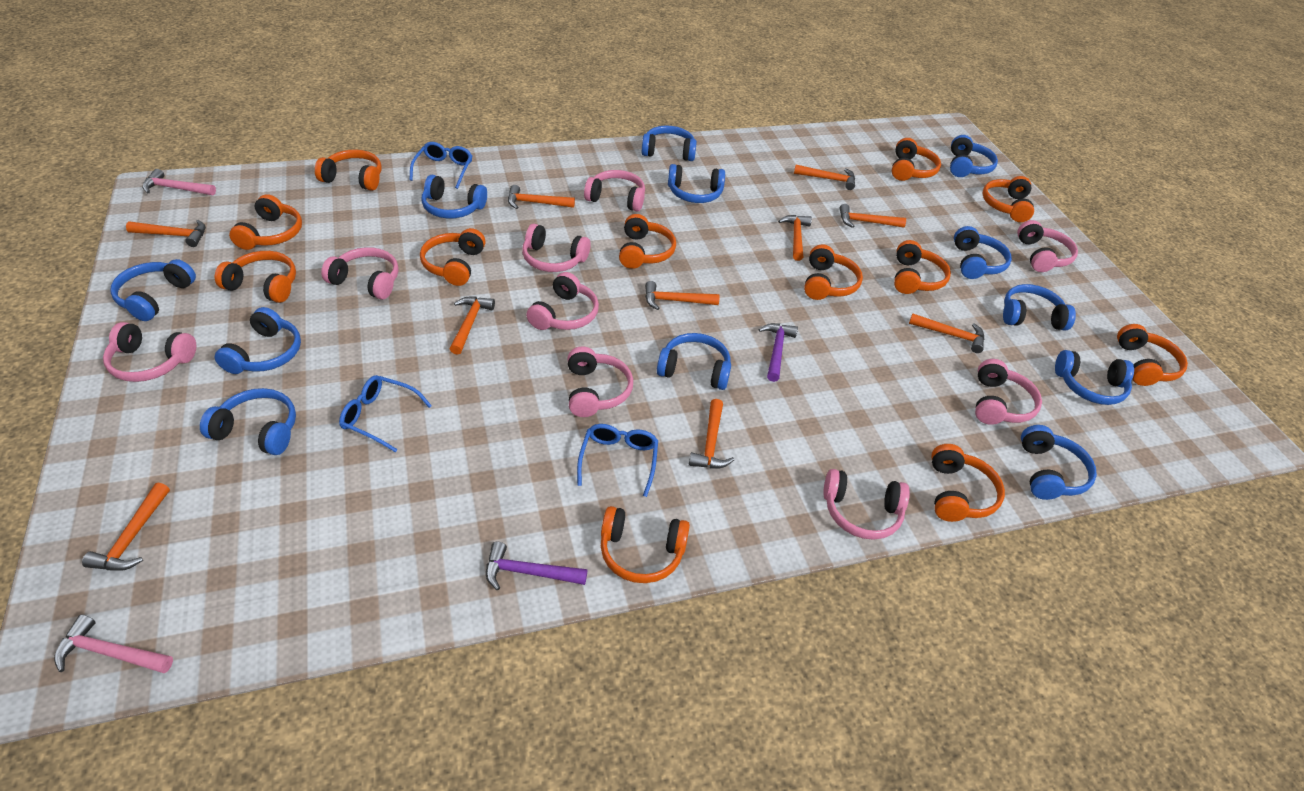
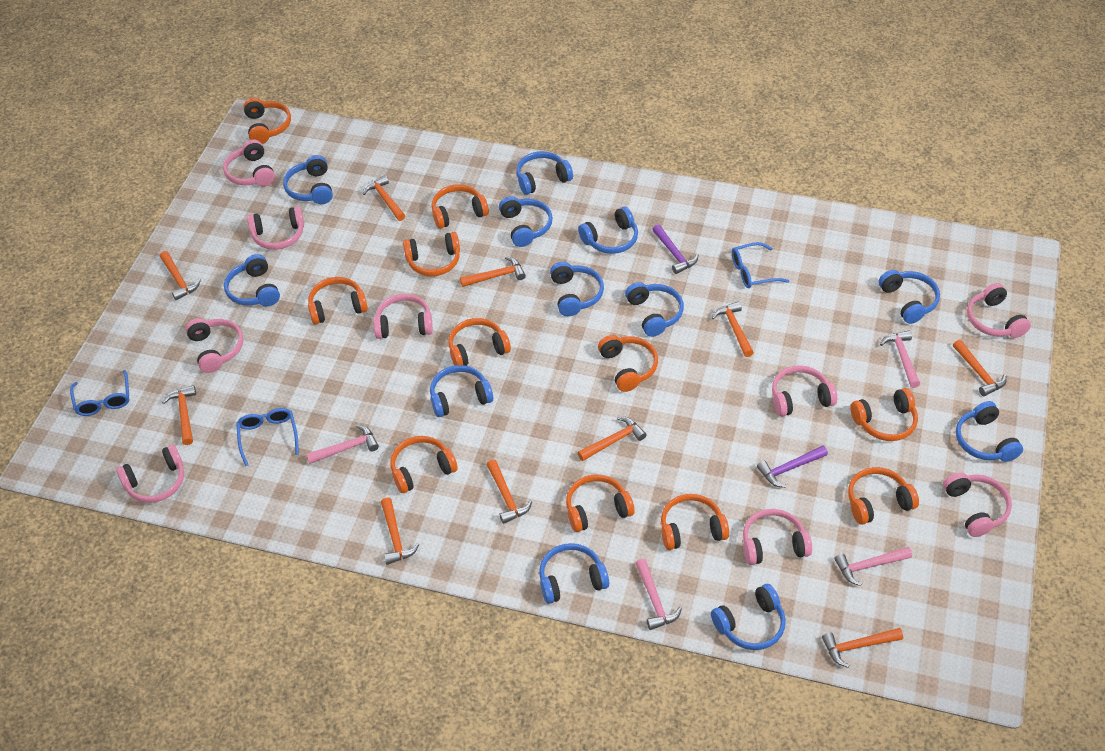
orange headphones: 12 -> 11
pink hammer: 2 -> 4

